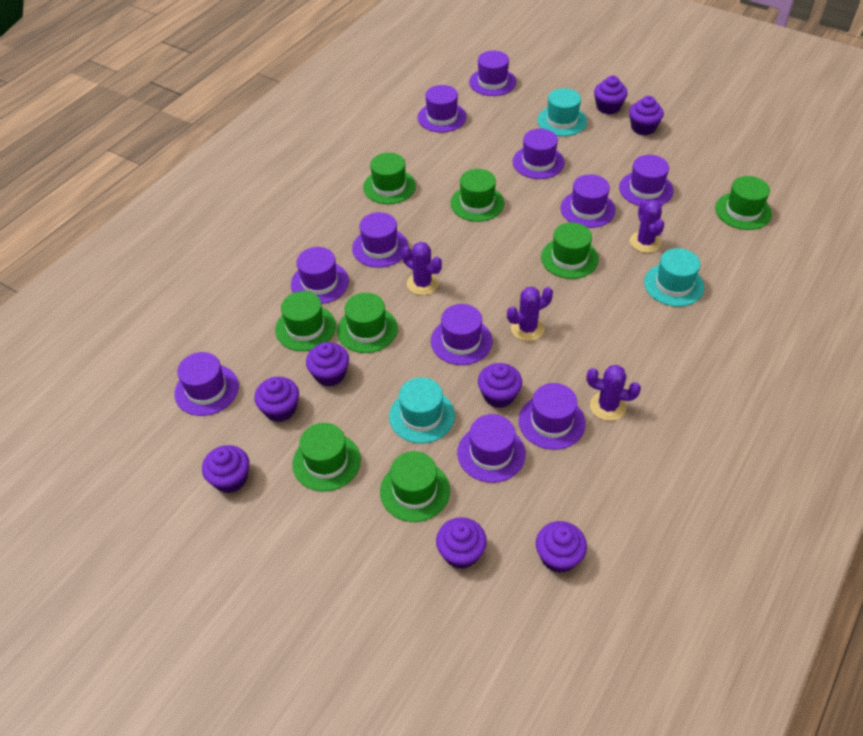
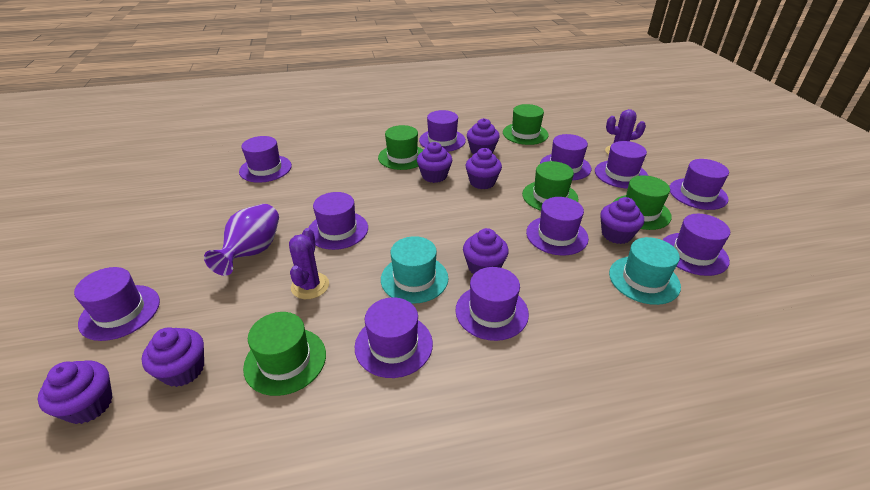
green hat: 8 -> 5
purple cactus: 4 -> 2
purple cupcake: 8 -> 7
purple vase: 0 -> 1
turquoise hat: 3 -> 2

